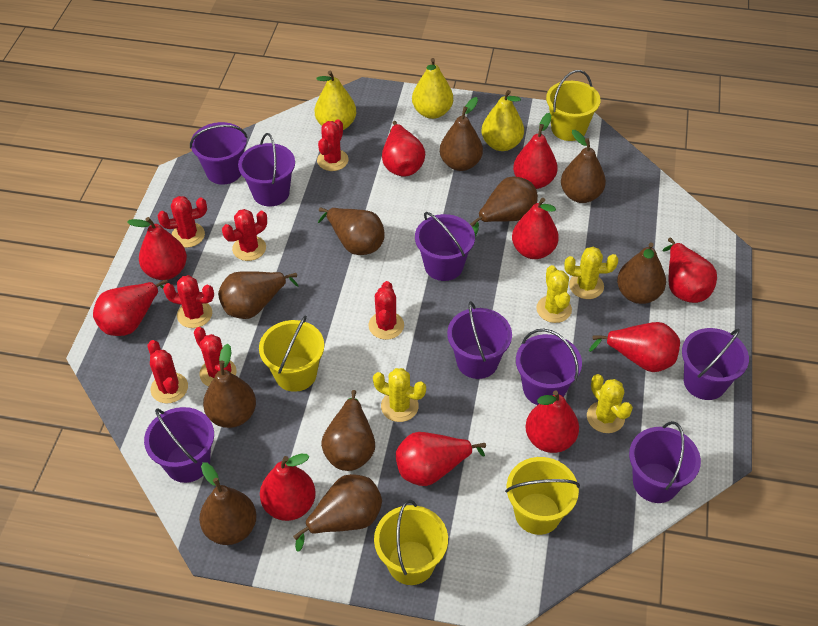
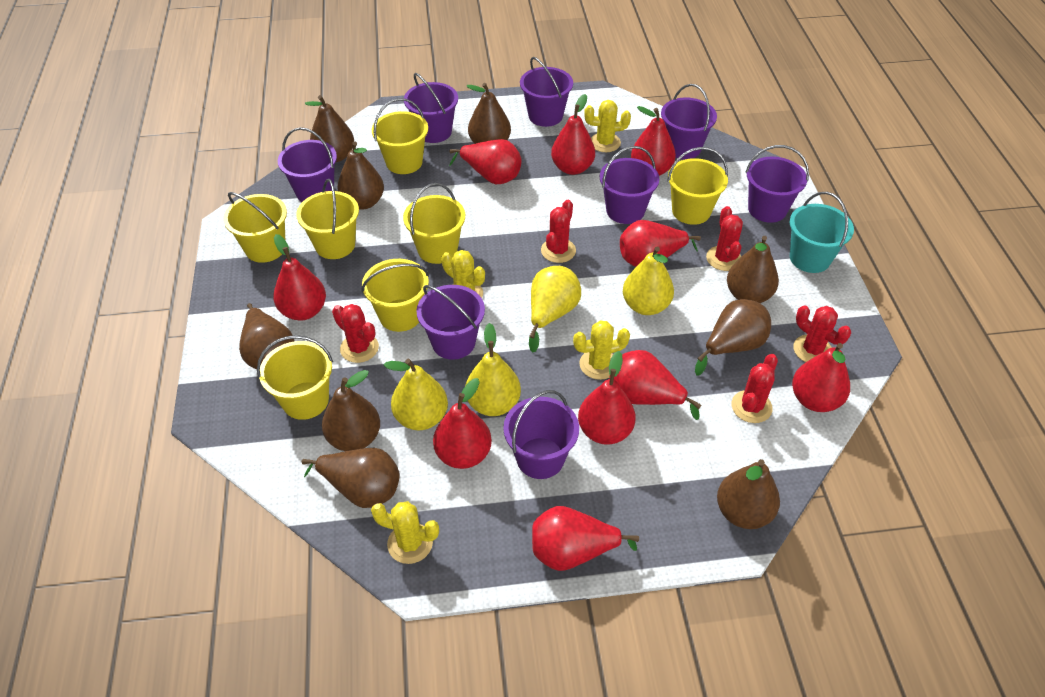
brown pear: 10 -> 9
red cactus: 7 -> 5
turquoise bucket: 0 -> 1
yellow bucket: 4 -> 7
yellow pear: 3 -> 4

